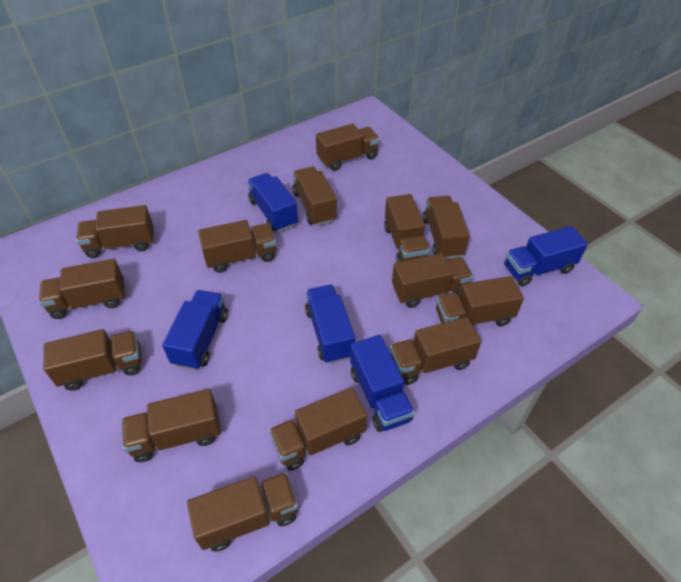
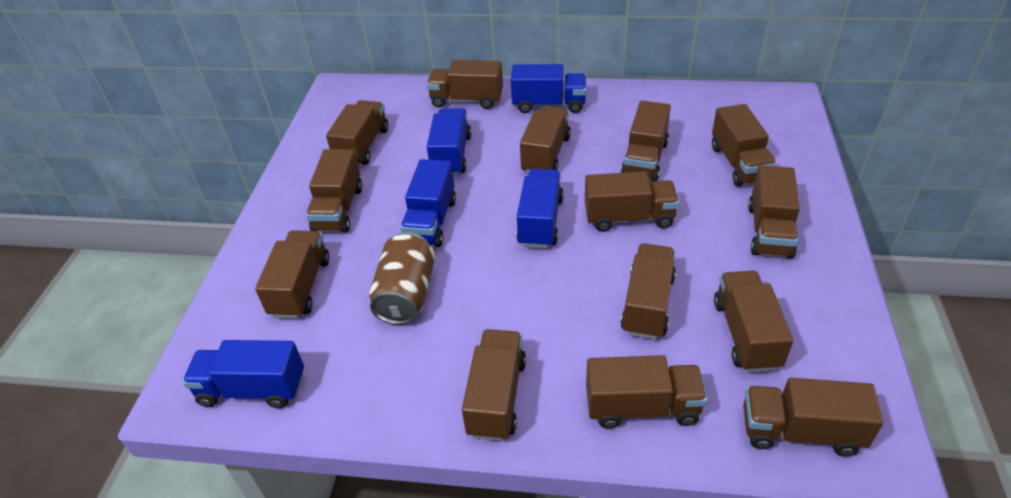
brown can: 0 -> 1

